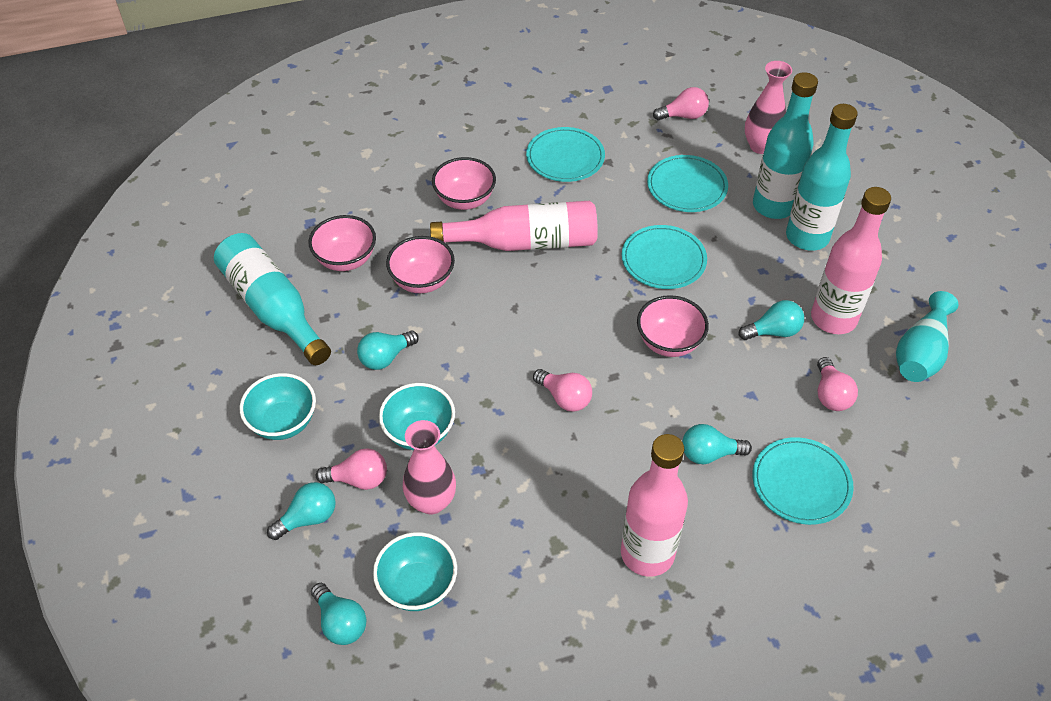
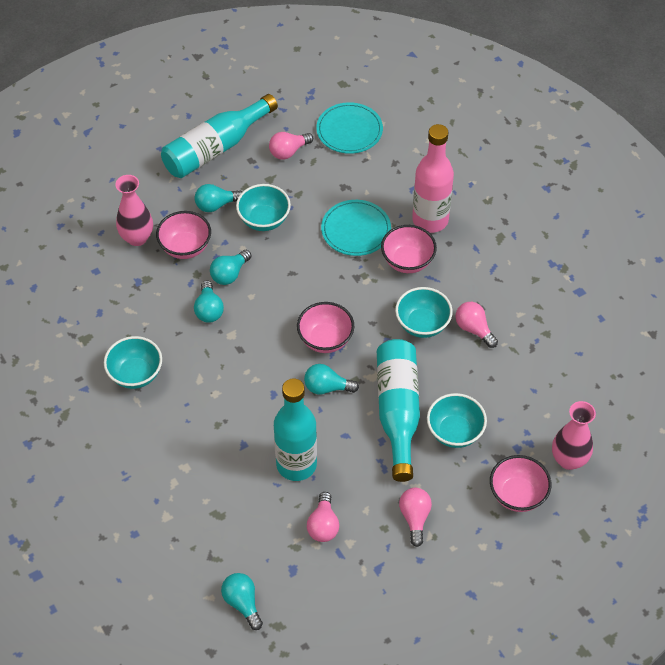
pink bottle: 3 -> 1
turquoise bowl: 3 -> 4
turquoise plate: 4 -> 2
turquoise vase: 1 -> 0

